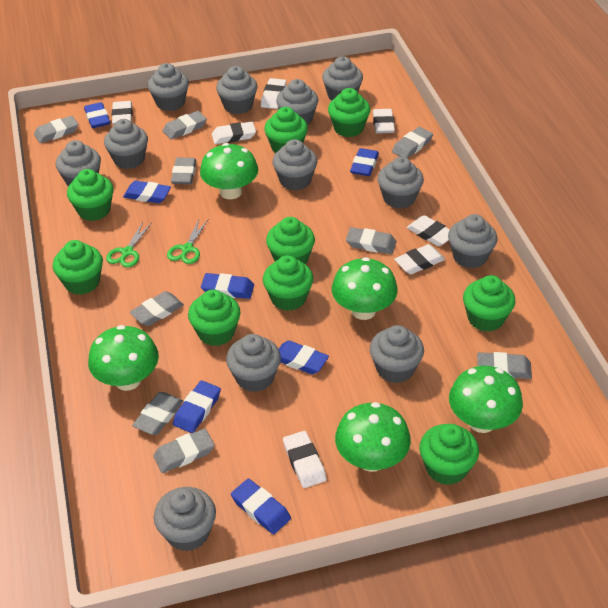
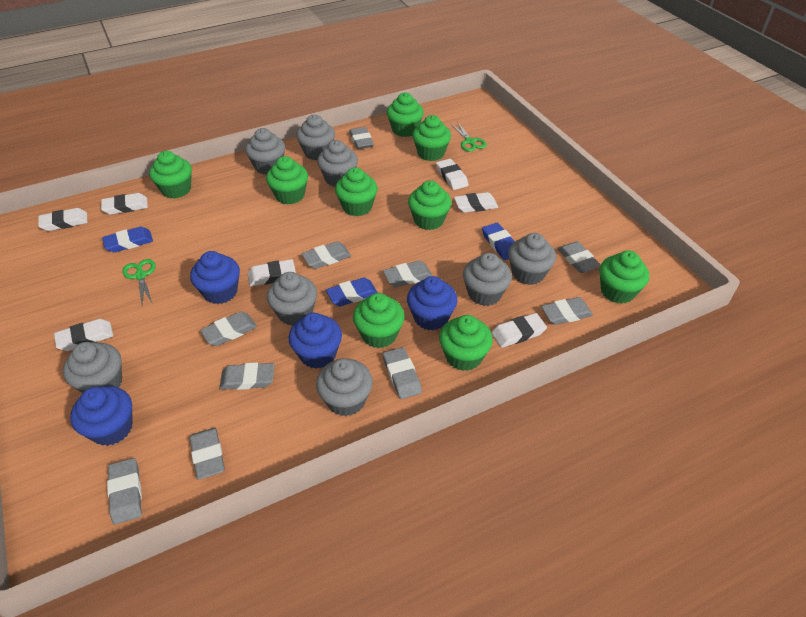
blue cupcake: 0 -> 4
blue eraser: 7 -> 3
green mushroom: 5 -> 0
grey cupcake: 12 -> 8
grey eraser: 9 -> 10

